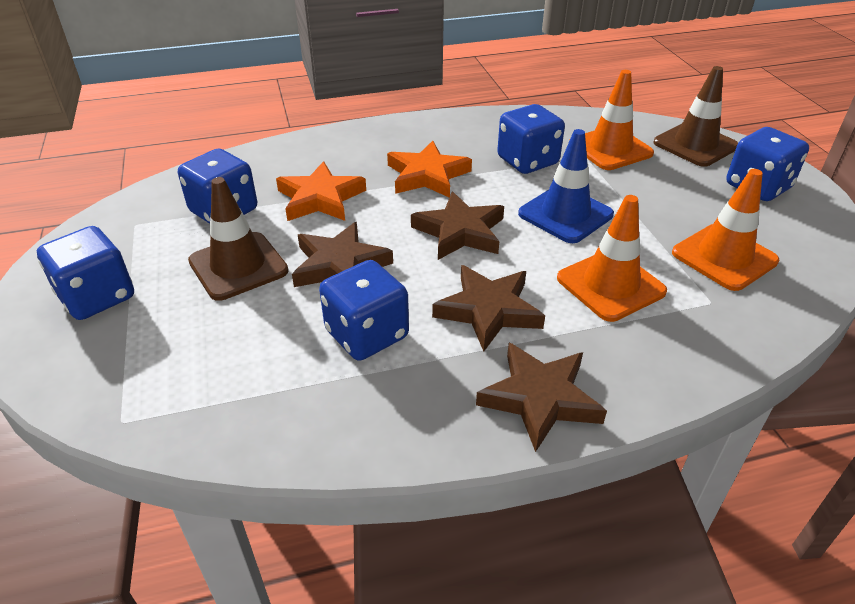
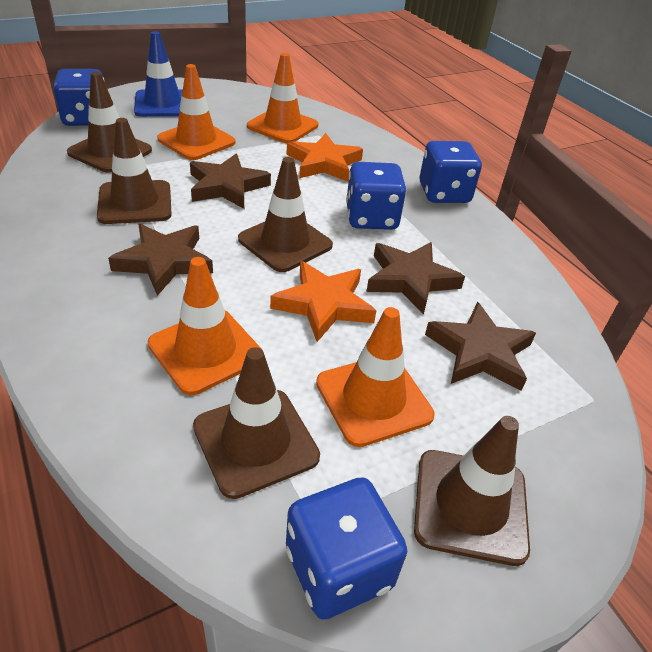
blue dice: 5 -> 4
brown traffic cone: 2 -> 5
orange traffic cone: 3 -> 4

